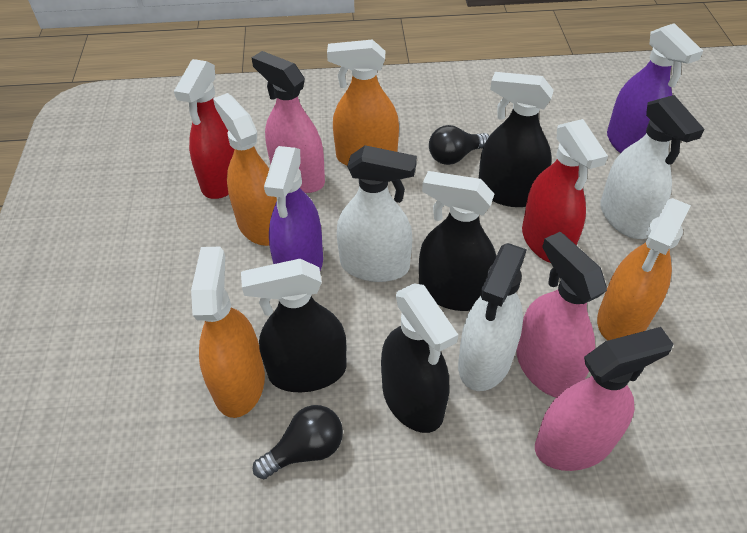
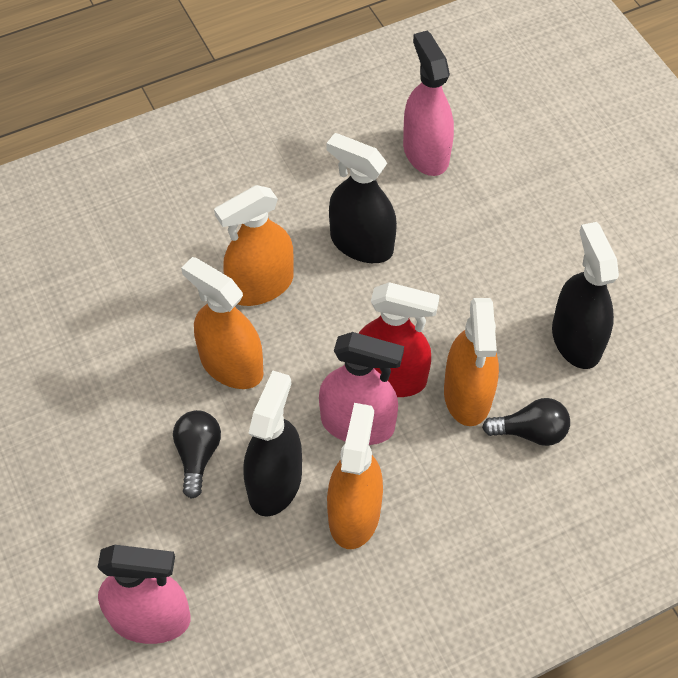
black spray bottle: 4 -> 3
purple spray bottle: 2 -> 0
red spray bottle: 2 -> 1
white spray bottle: 3 -> 0

